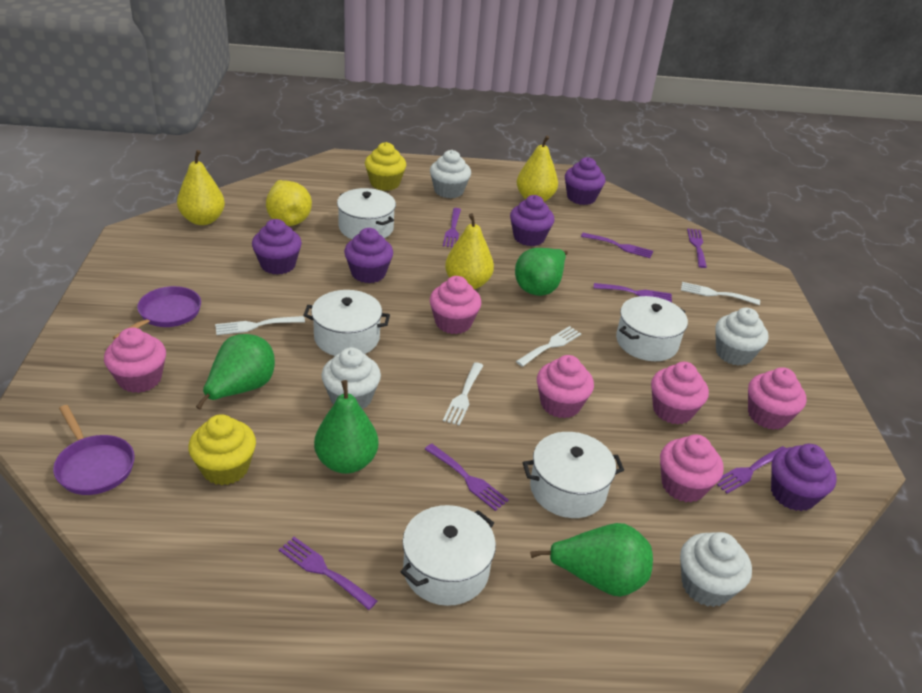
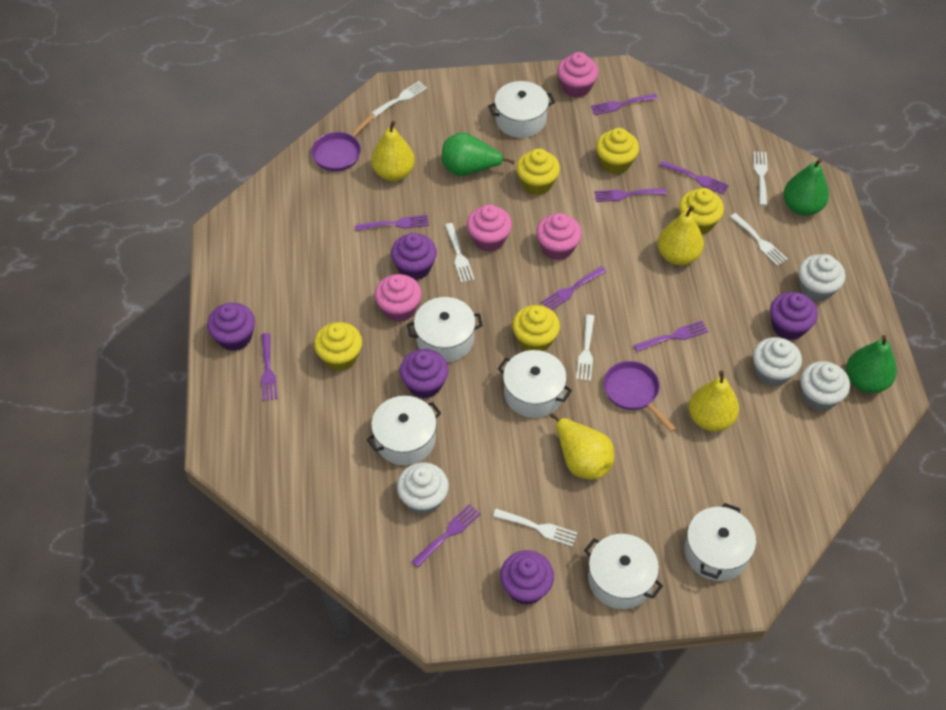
green pear: 4 -> 3
pink cupcake: 6 -> 4
purple fork: 7 -> 8
white fork: 4 -> 6
white pot: 5 -> 6
yellow cupcake: 2 -> 5

